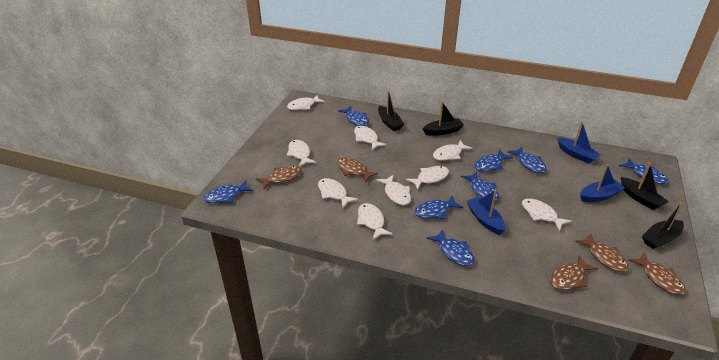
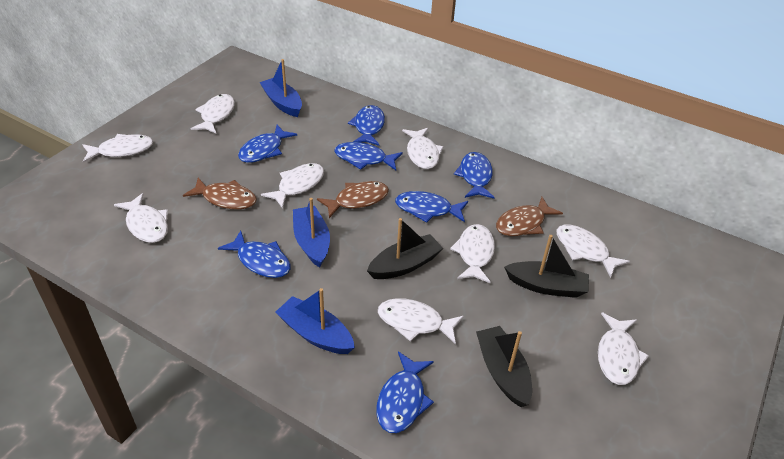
black boat: 4 -> 3
blue fish: 8 -> 7
brown fish: 5 -> 3

